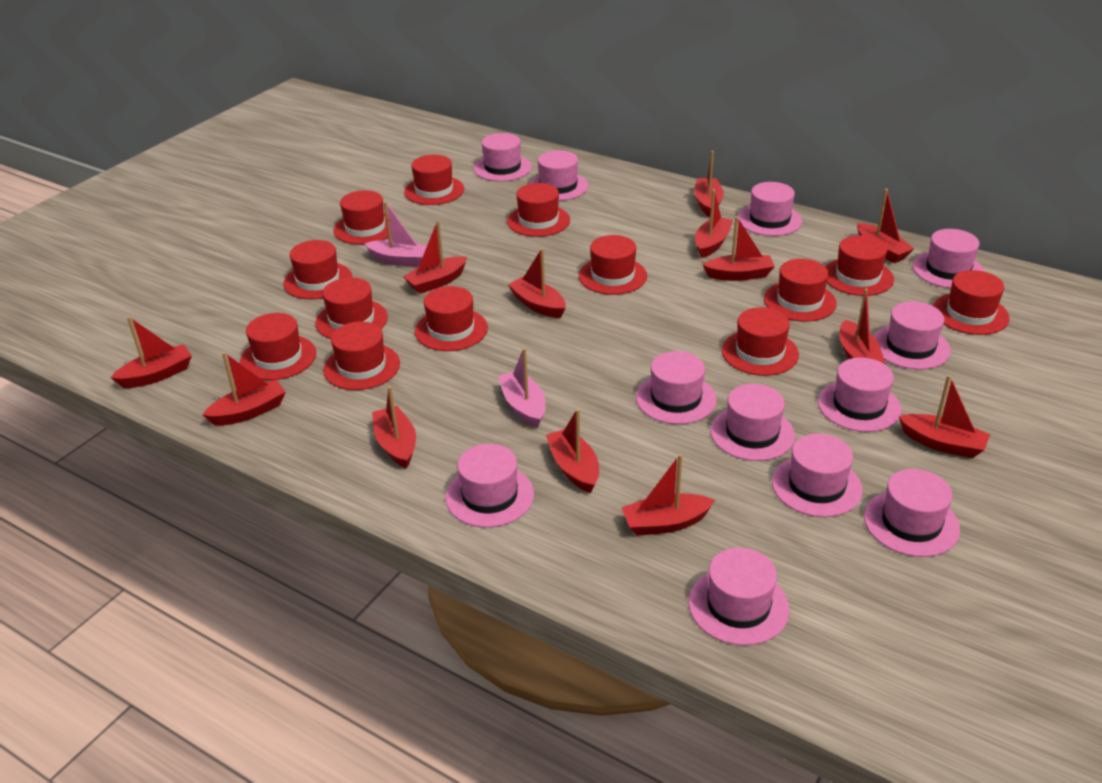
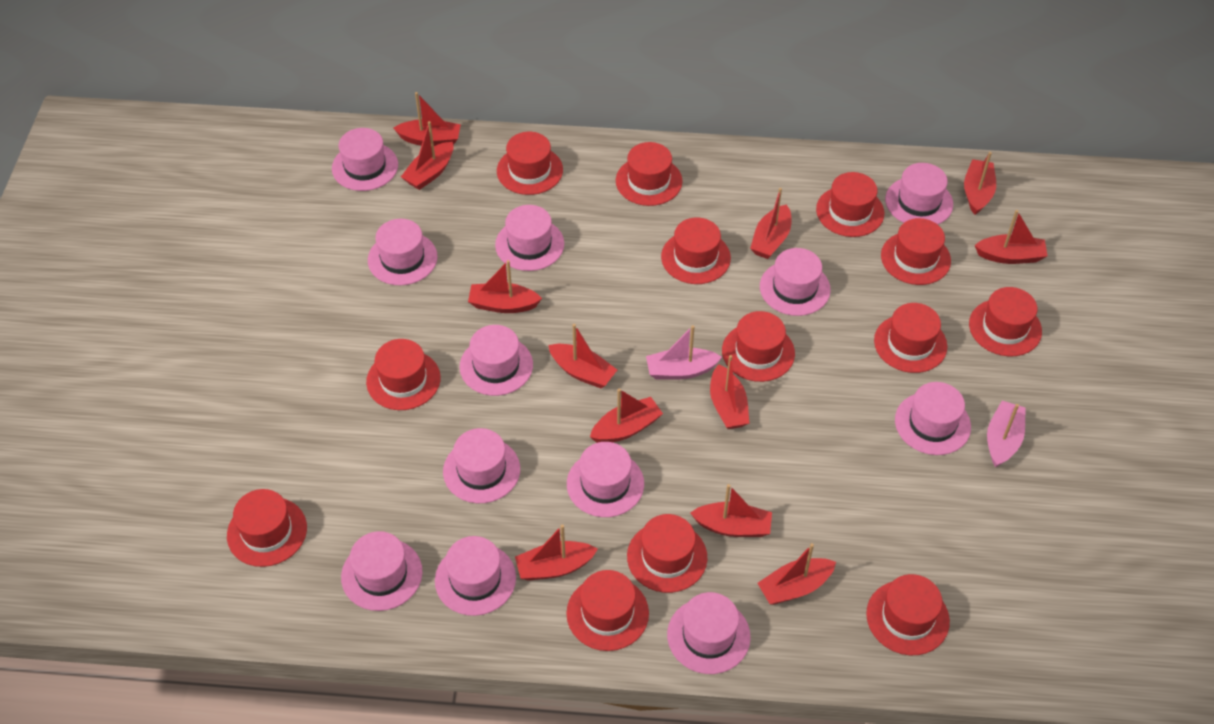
red boat: 13 -> 12

